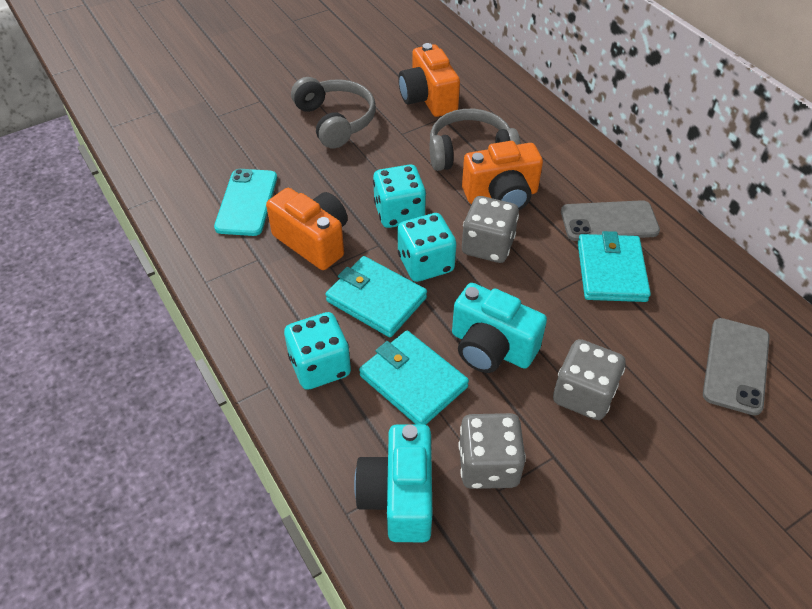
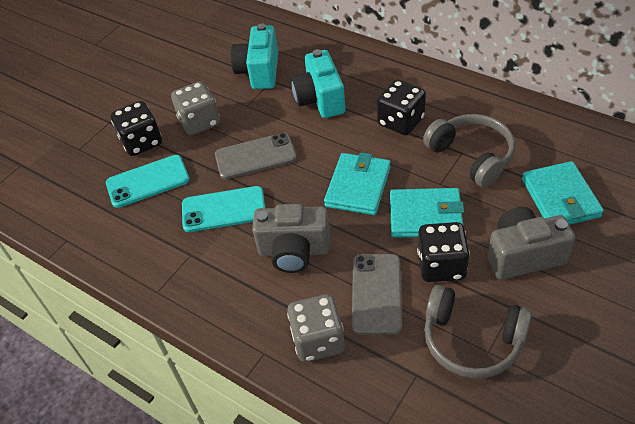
black dice: 0 -> 3
grey camera: 0 -> 2
grey dice: 3 -> 2
orange camera: 3 -> 0
turquoise dice: 3 -> 0
turquoise phone: 1 -> 2

